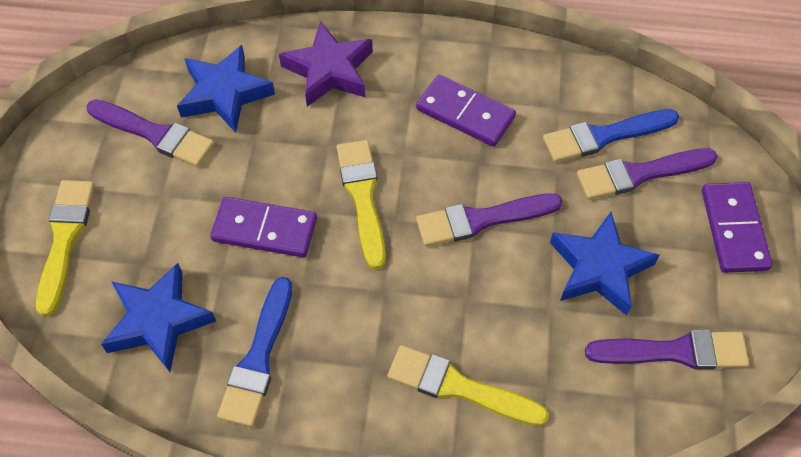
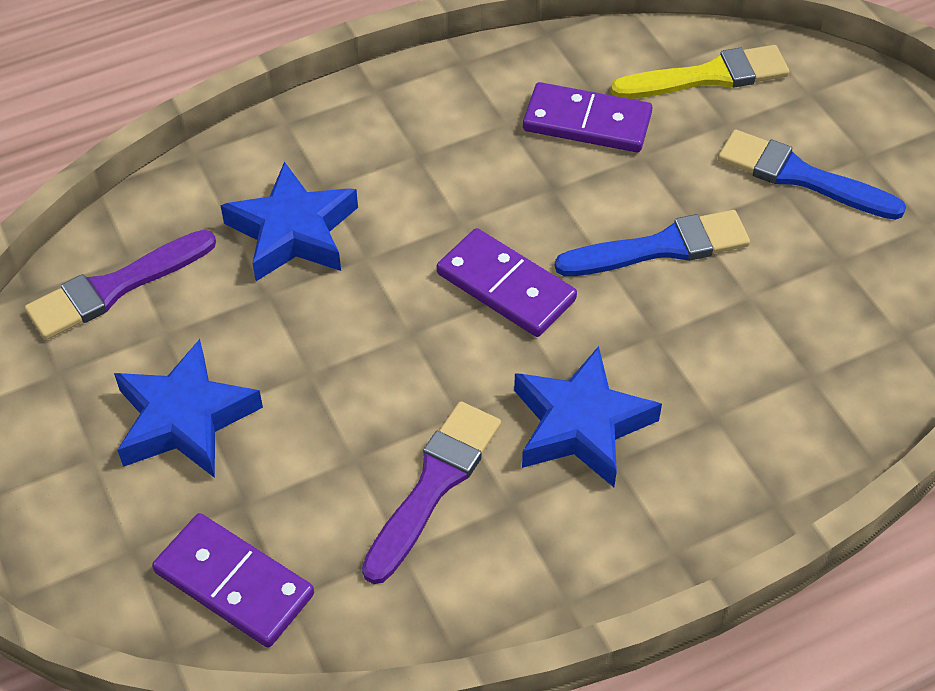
purple brush: 4 -> 2
purple star: 1 -> 0
yellow brush: 3 -> 1

